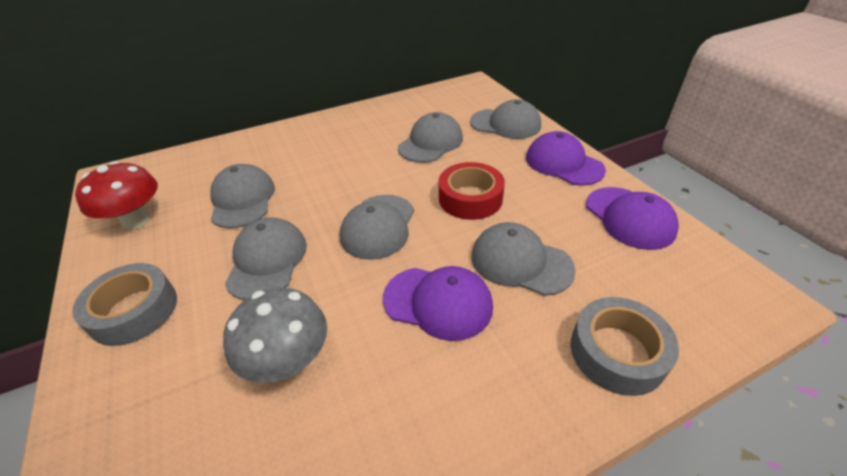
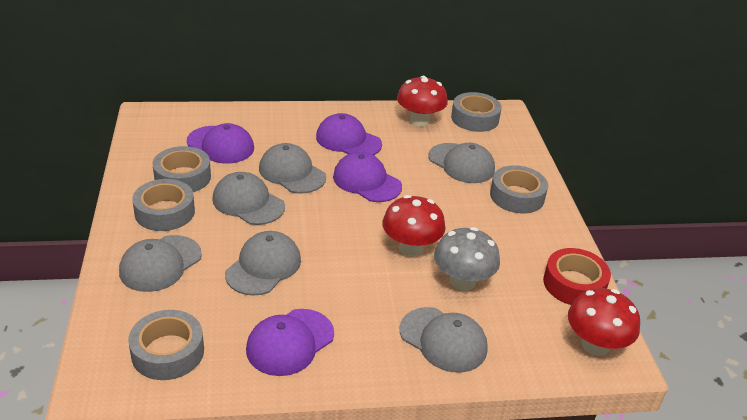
grey tape: 2 -> 5
purple cap: 3 -> 4
red mushroom: 1 -> 3

